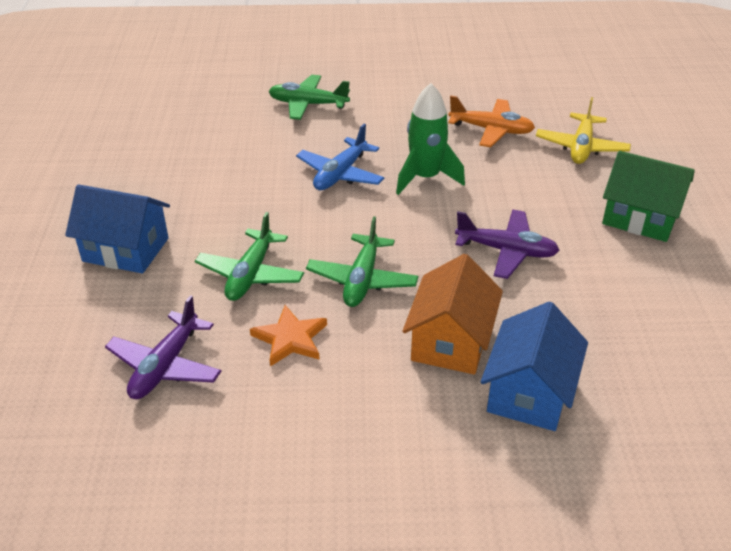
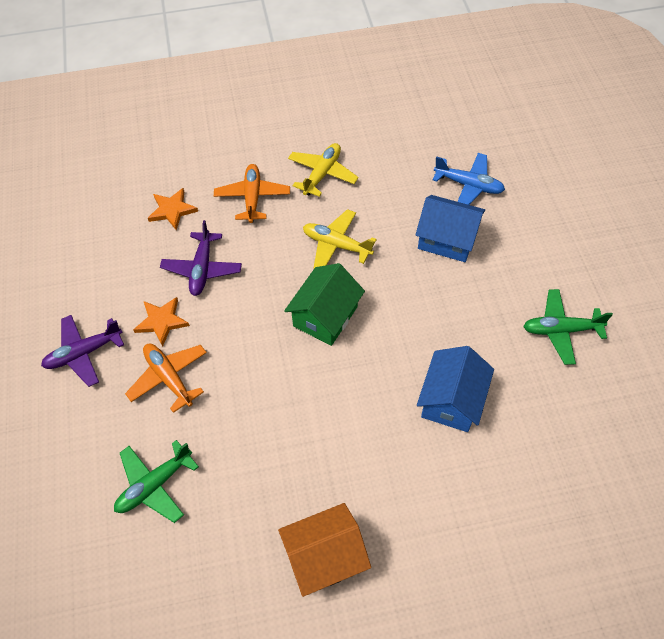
green plane: 3 -> 2
green rocket: 1 -> 0
orange plane: 1 -> 2
orange star: 1 -> 2
yellow plane: 1 -> 2

